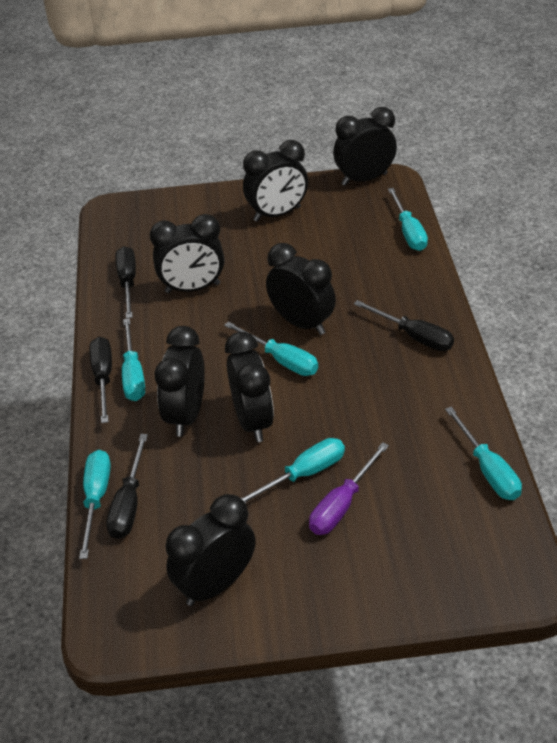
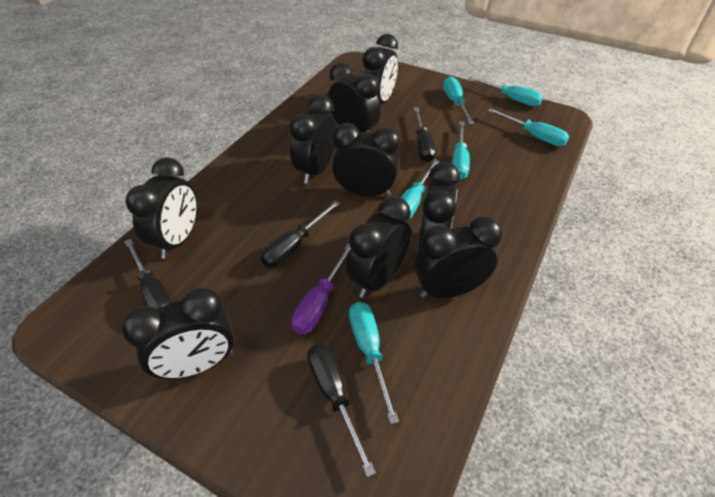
black clock: 7 -> 9

